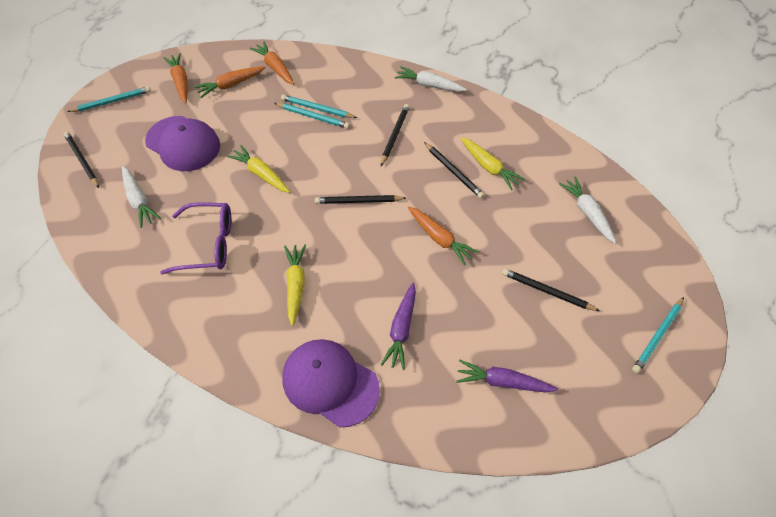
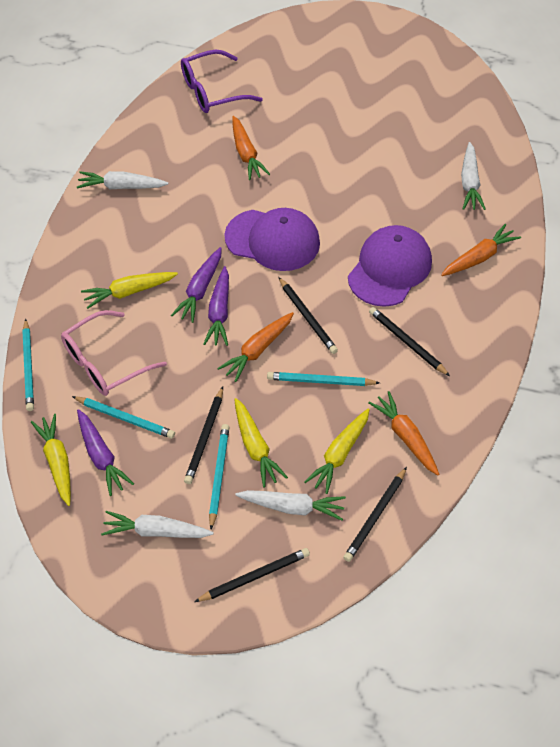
pink glasses: 0 -> 1
purple carrot: 2 -> 3
white carrot: 3 -> 4
yellow carrot: 3 -> 4

